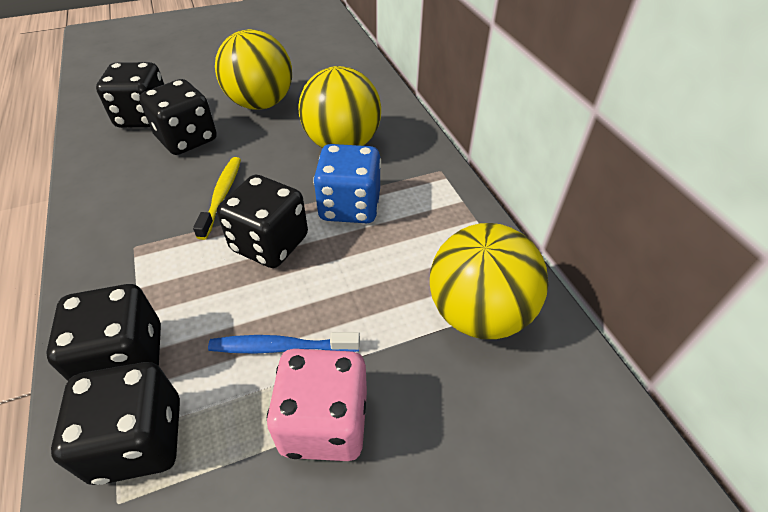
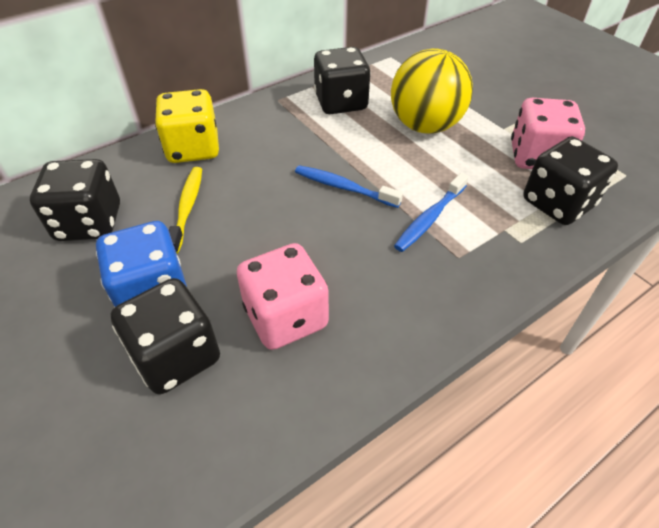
black dice: 5 -> 4
blue toothbrush: 1 -> 2
pink dice: 1 -> 2
yellow ball: 3 -> 1
yellow dice: 0 -> 1

